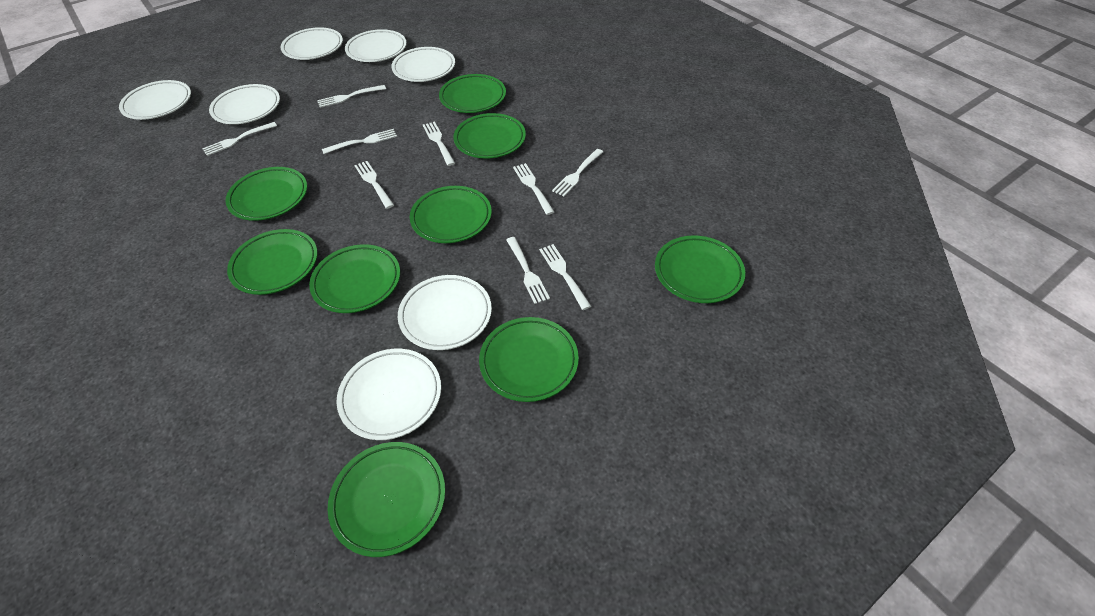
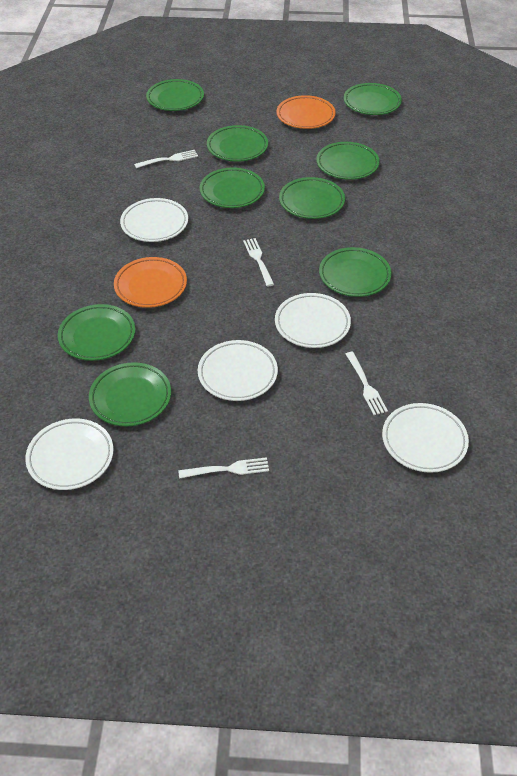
orange plate: 0 -> 2
white fork: 9 -> 4
white plate: 7 -> 5

